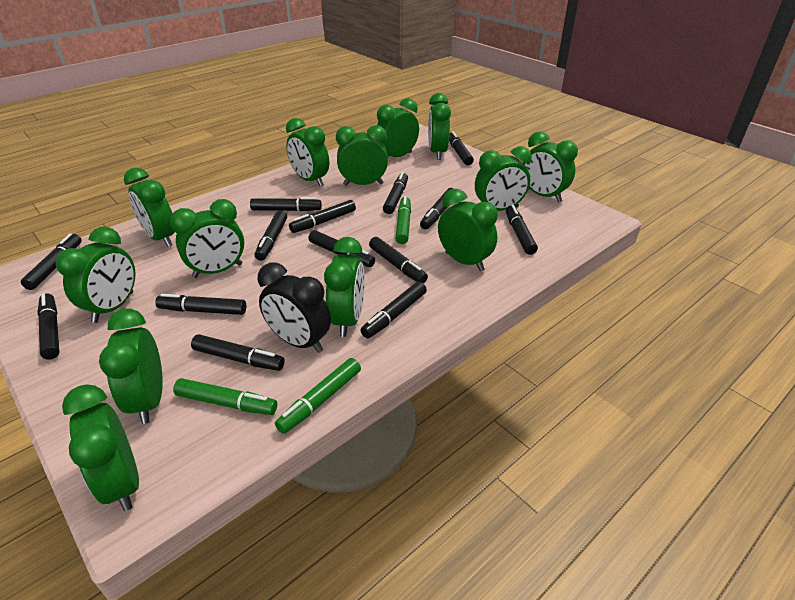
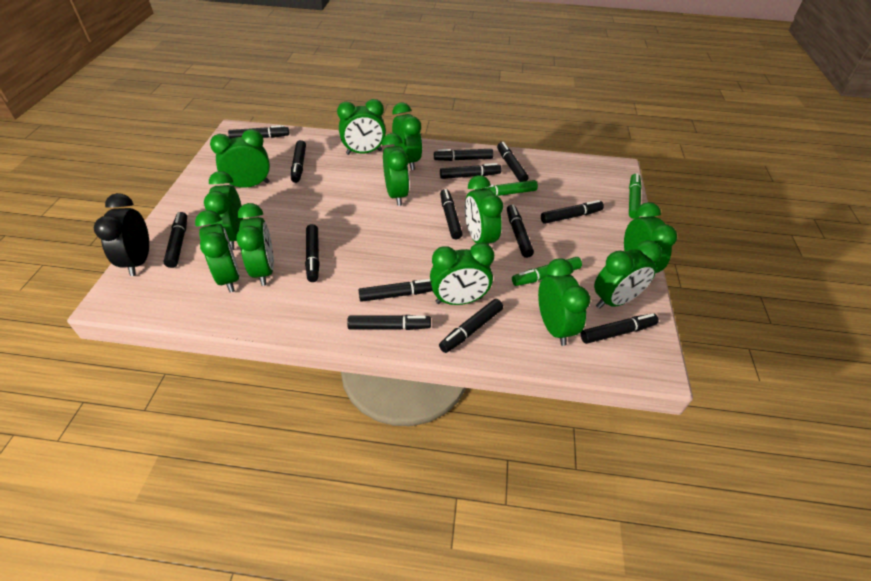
green clock: 13 -> 12

